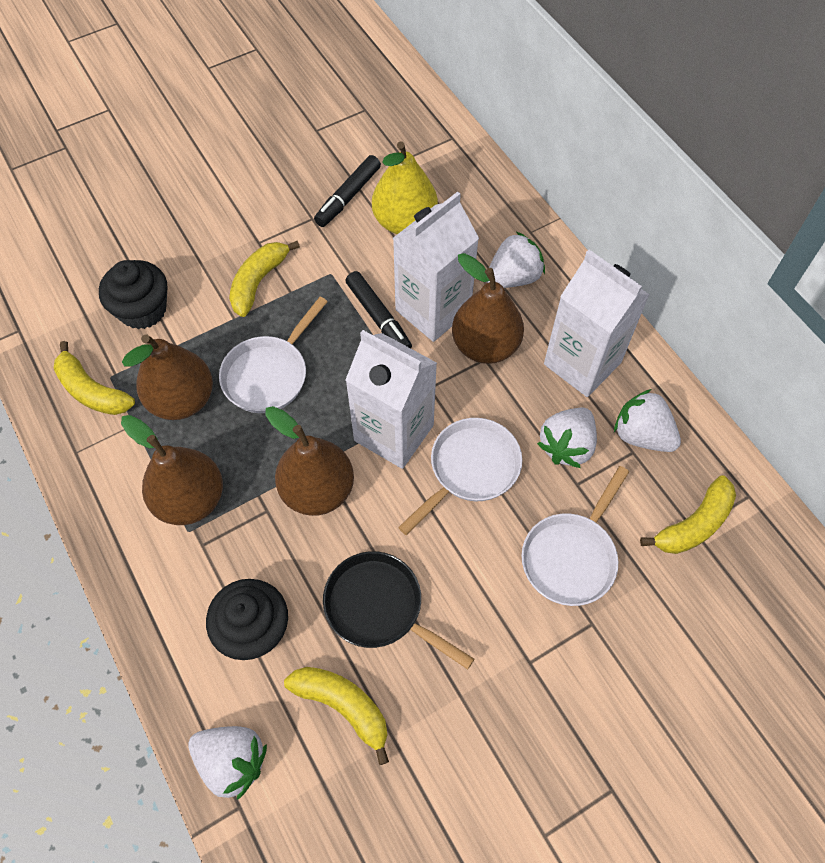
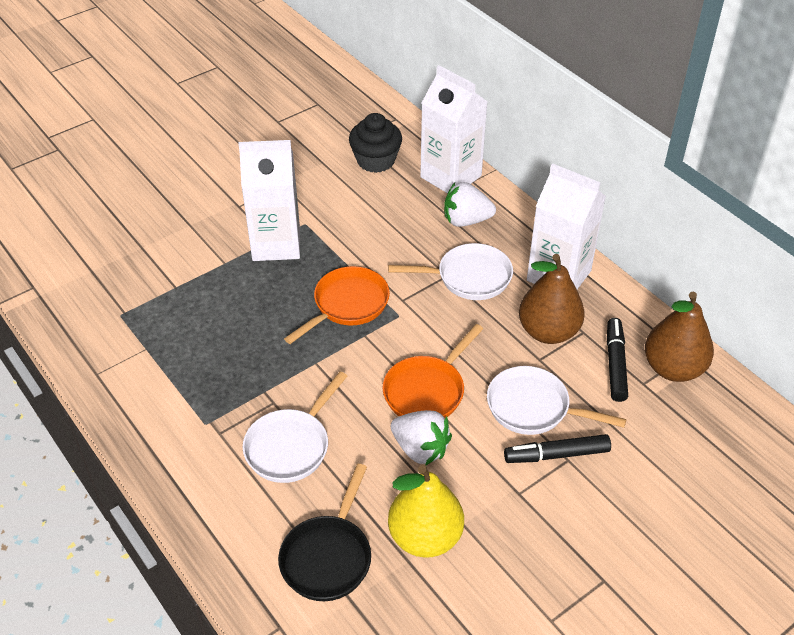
black cupcake: 2 -> 1
brown pear: 4 -> 2
orange pan: 0 -> 2
white strawberry: 4 -> 2
yellow banana: 4 -> 0

